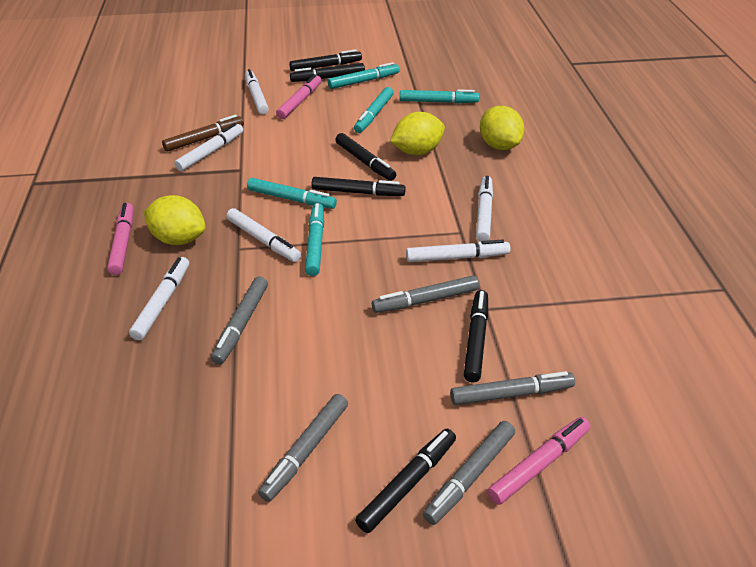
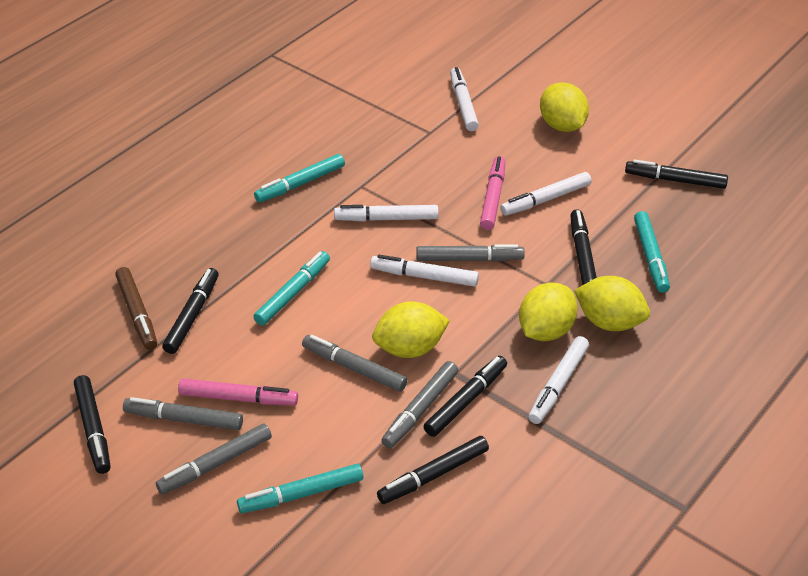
pink marker: 3 -> 2
turquoise marker: 5 -> 4
white marker: 6 -> 5
yellow lemon: 3 -> 4

